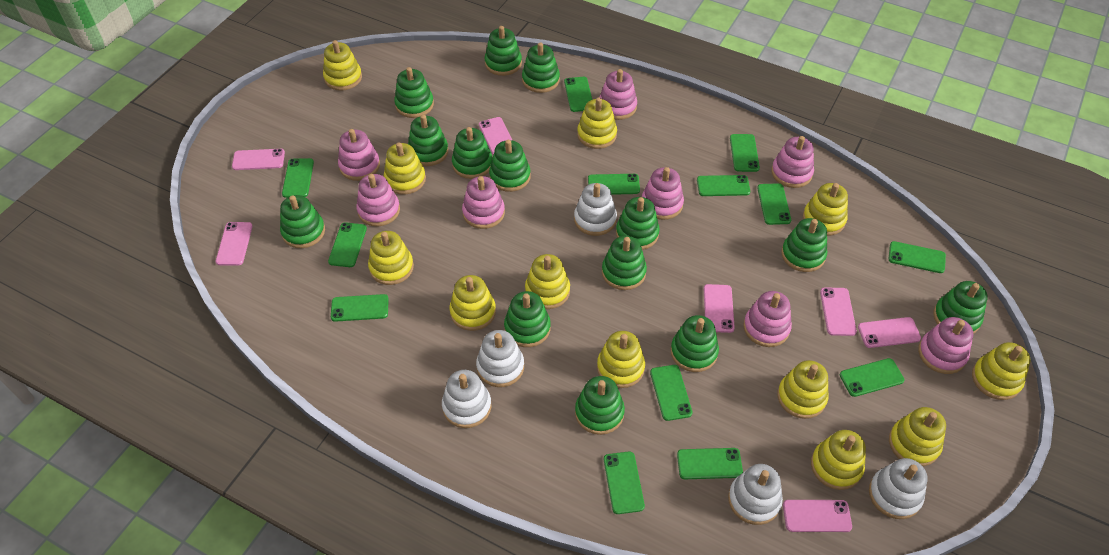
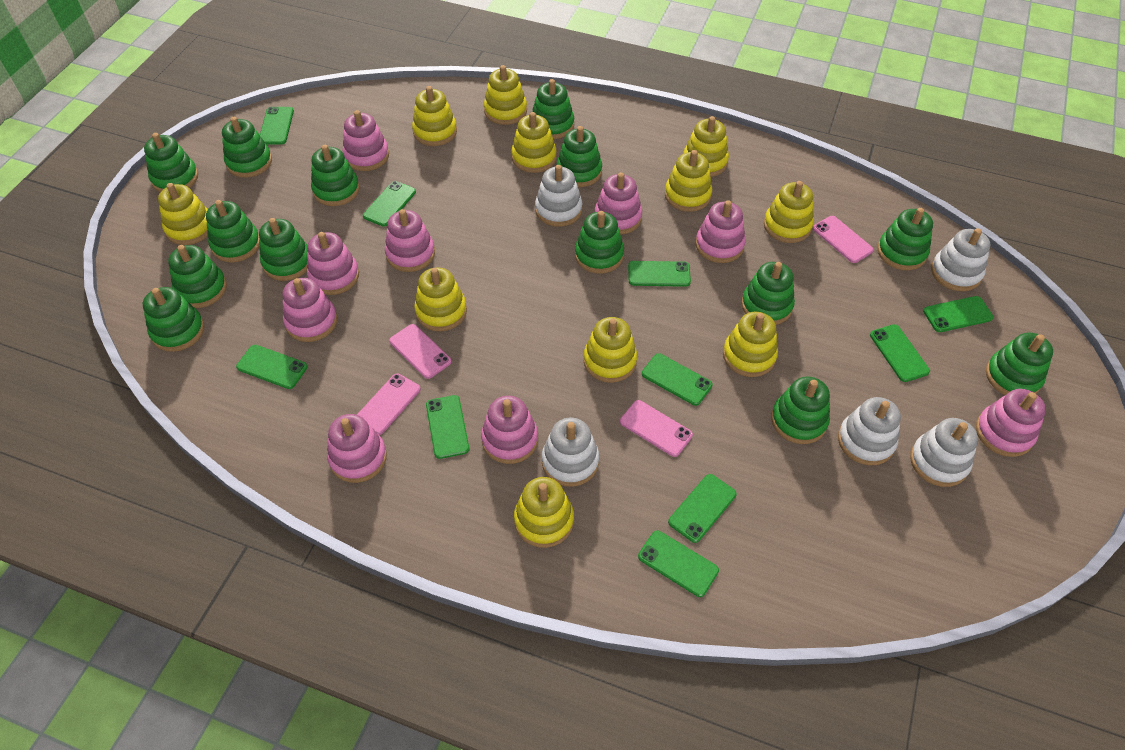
green phone: 13 -> 10
pink phone: 7 -> 4
pink stacking toy: 8 -> 9
yellow stacking toy: 12 -> 11

